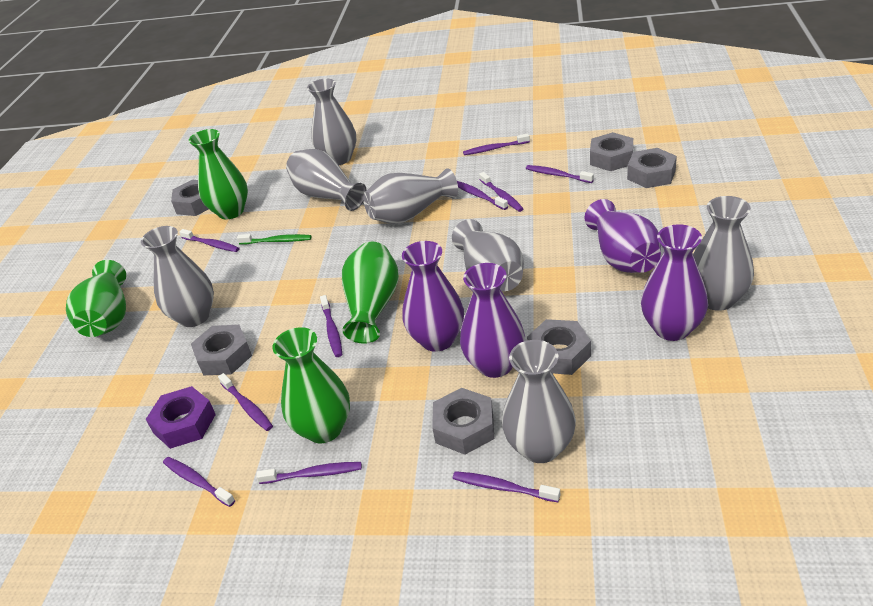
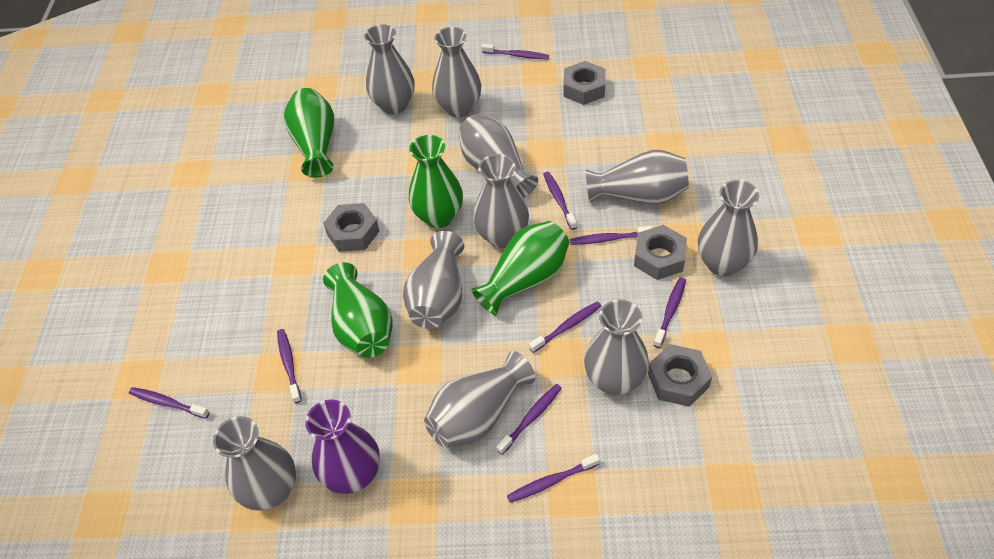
green toothbrush: 1 -> 0
grey nut: 6 -> 4
grey vase: 7 -> 10
purple nut: 1 -> 0
purple toothbrush: 10 -> 9
purple vase: 4 -> 1

